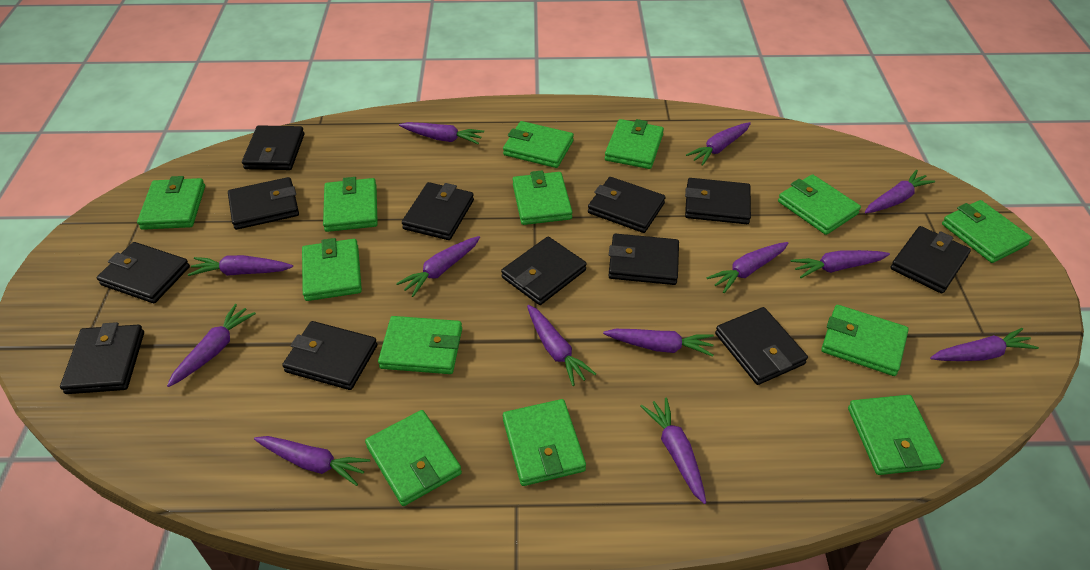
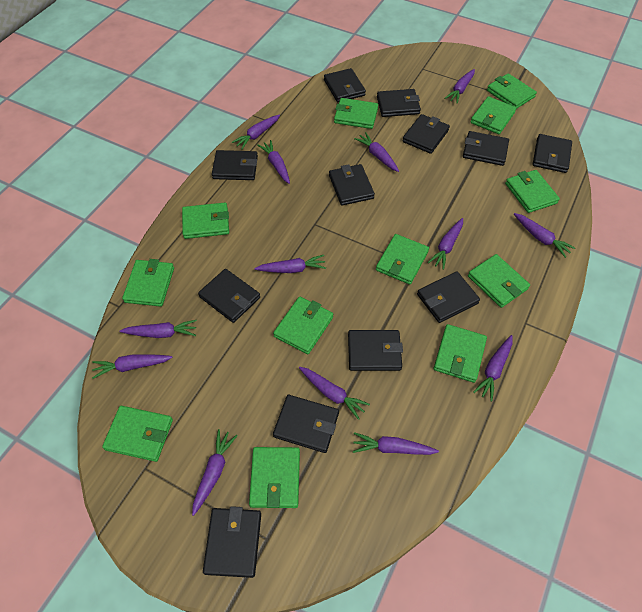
green wallet: 13 -> 12

